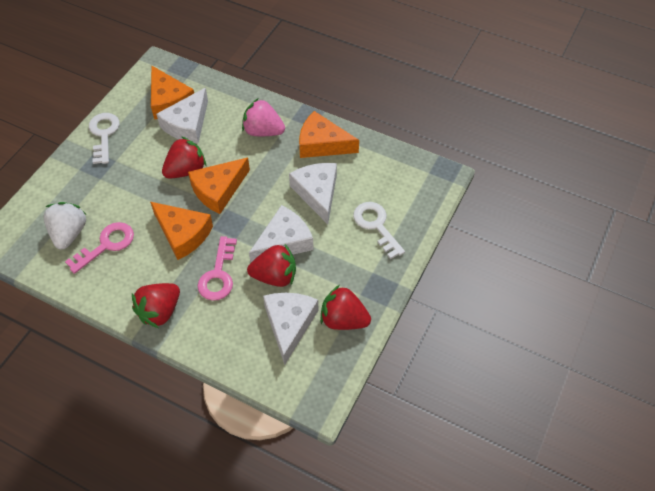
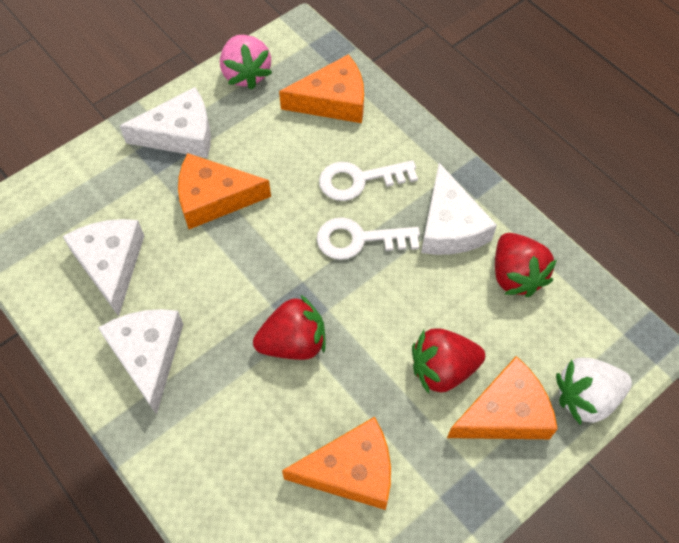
pink key: 2 -> 0
red strawberry: 4 -> 3

